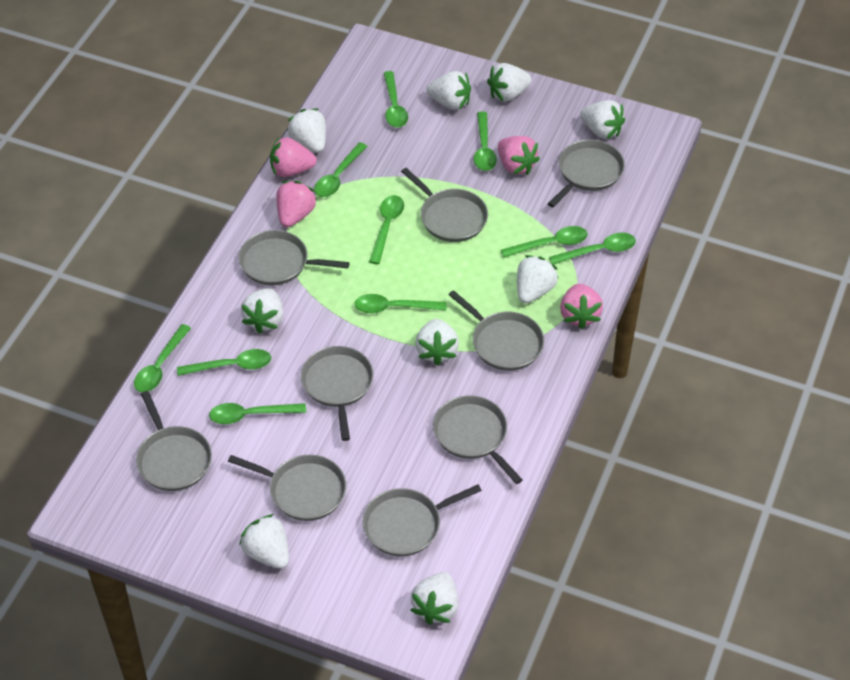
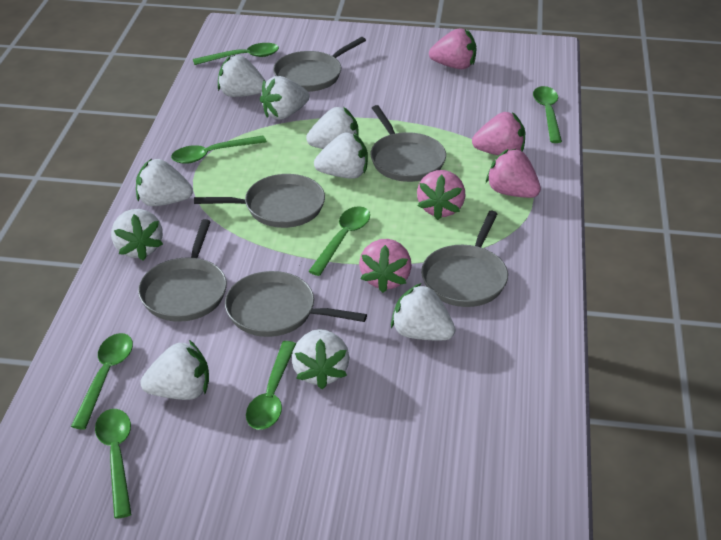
green spoon: 10 -> 7
grey pan: 9 -> 6
pink strawberry: 4 -> 5

